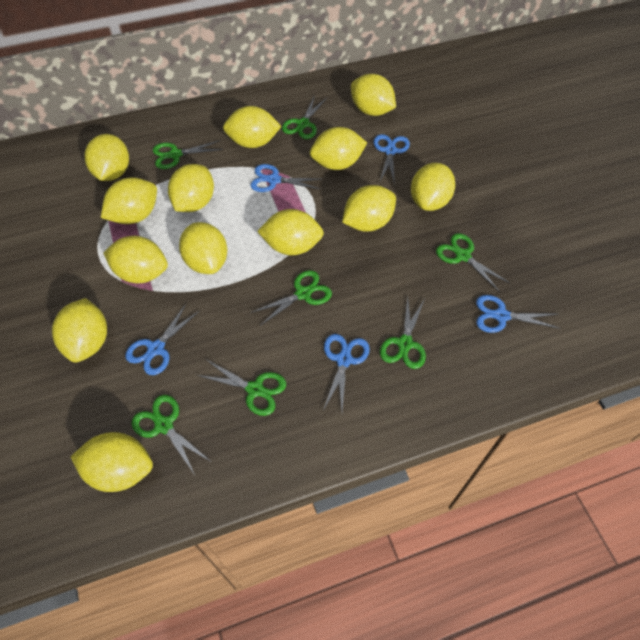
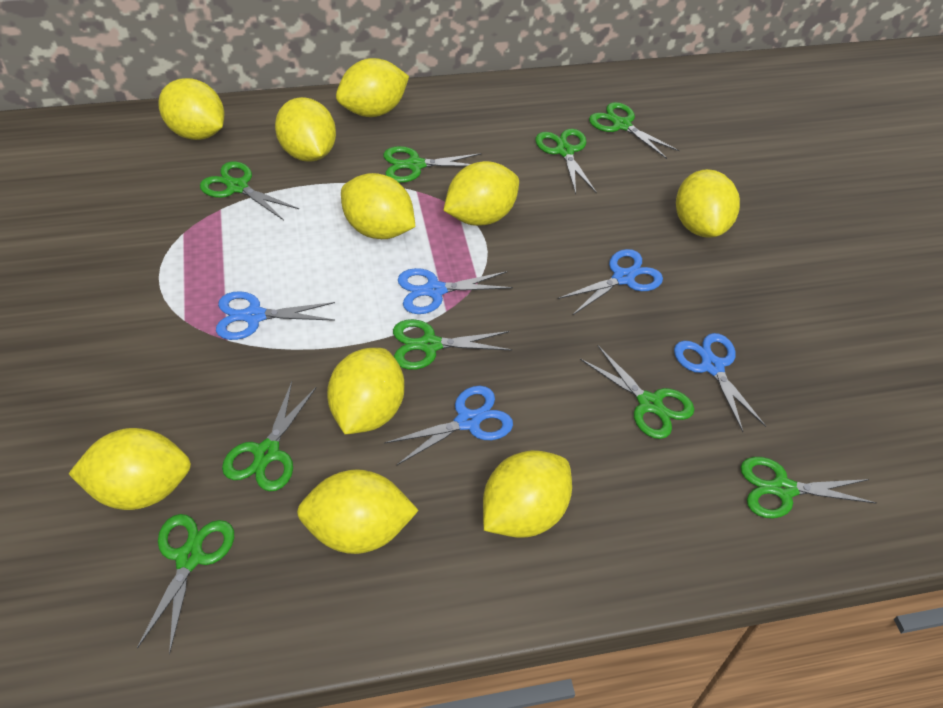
green scissors: 7 -> 9
yellow lemon: 13 -> 10

